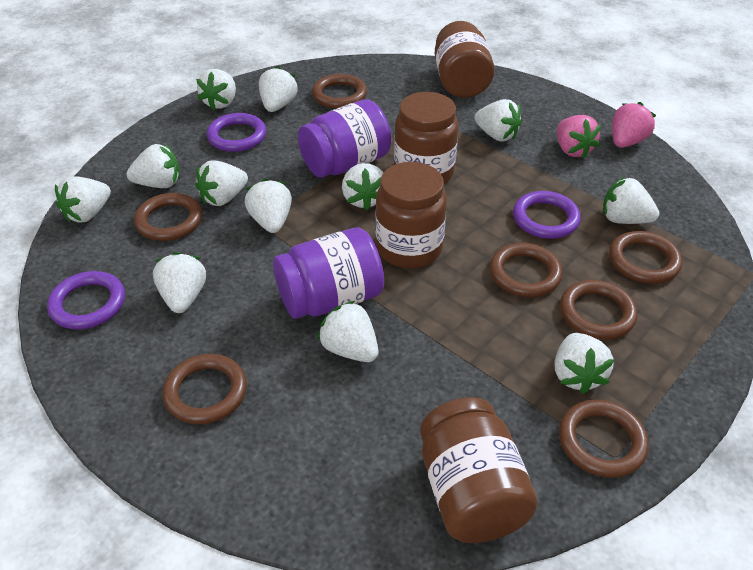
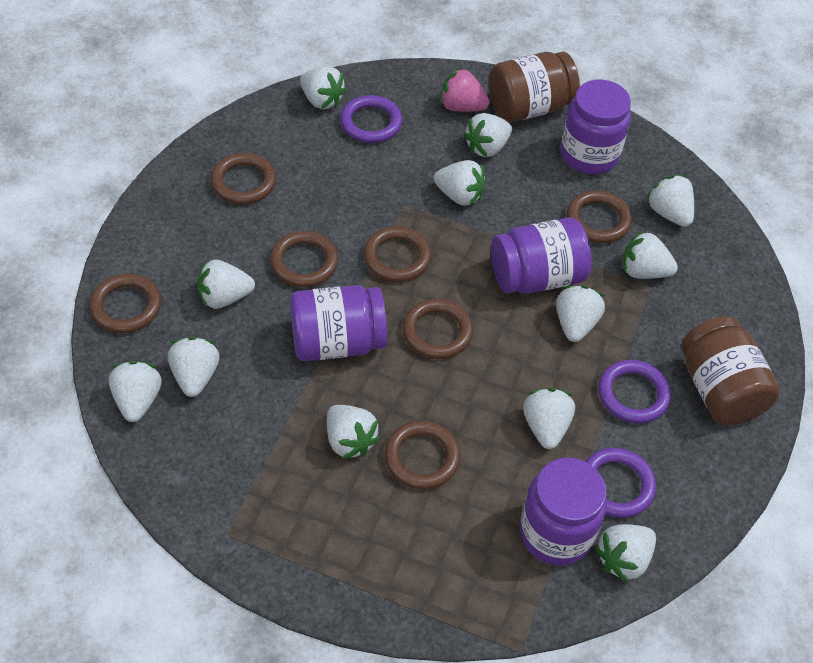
brown jar: 4 -> 2
pink strawberry: 2 -> 1
purple jar: 2 -> 4

